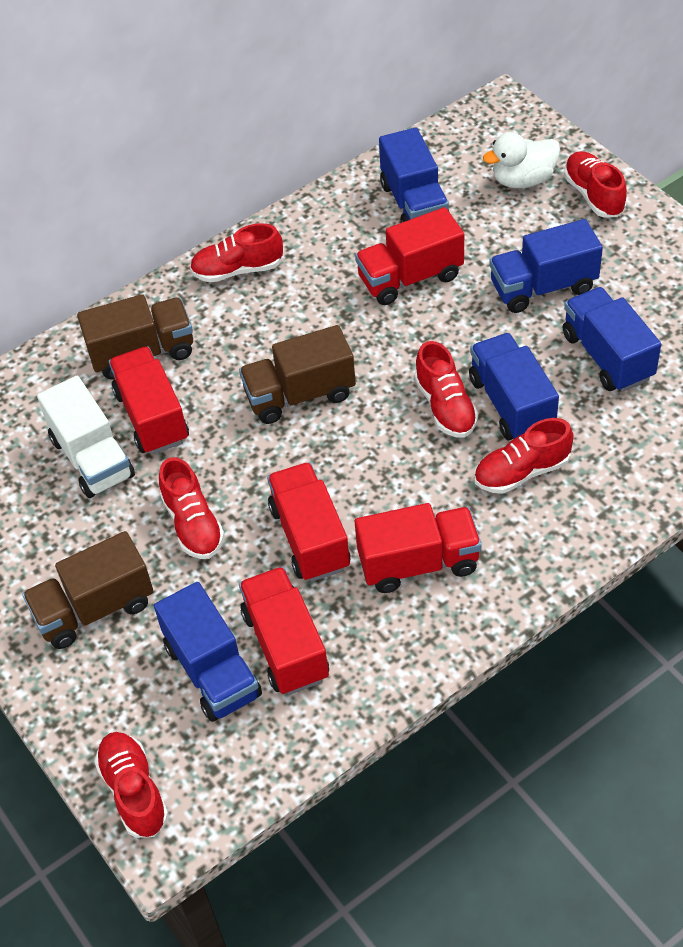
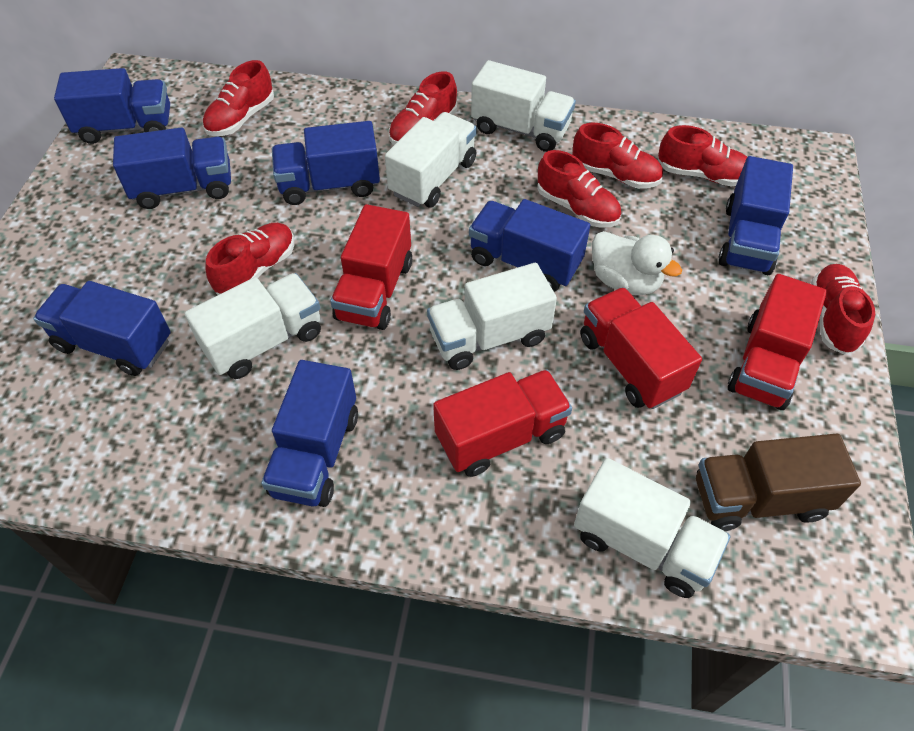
blue truck: 5 -> 7
brown truck: 3 -> 1
red shoe: 6 -> 7
red truck: 5 -> 4
white truck: 1 -> 5

